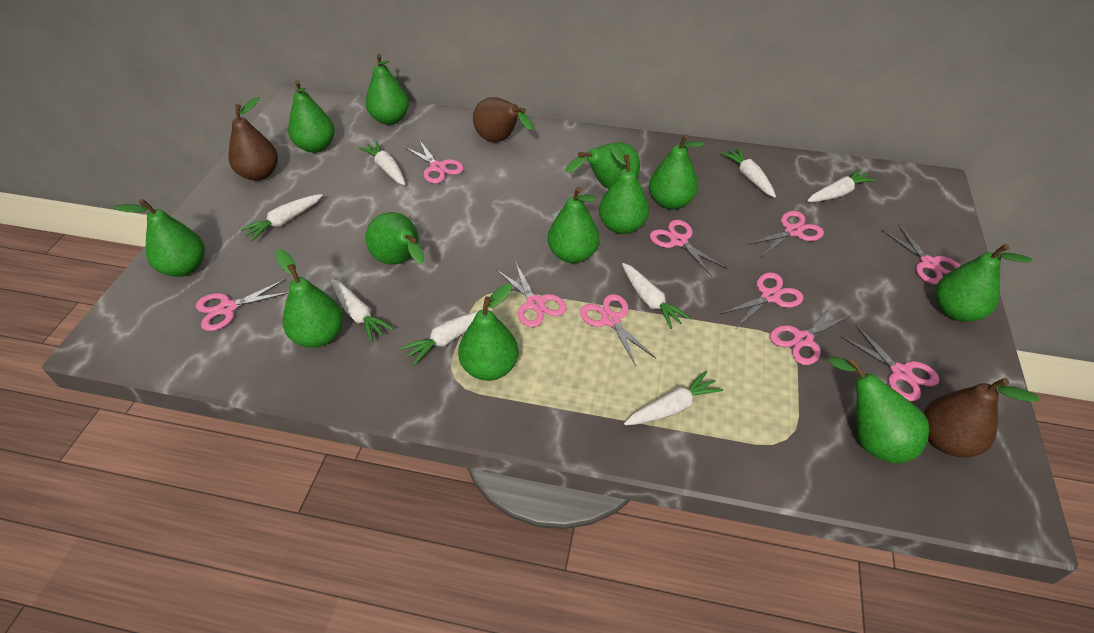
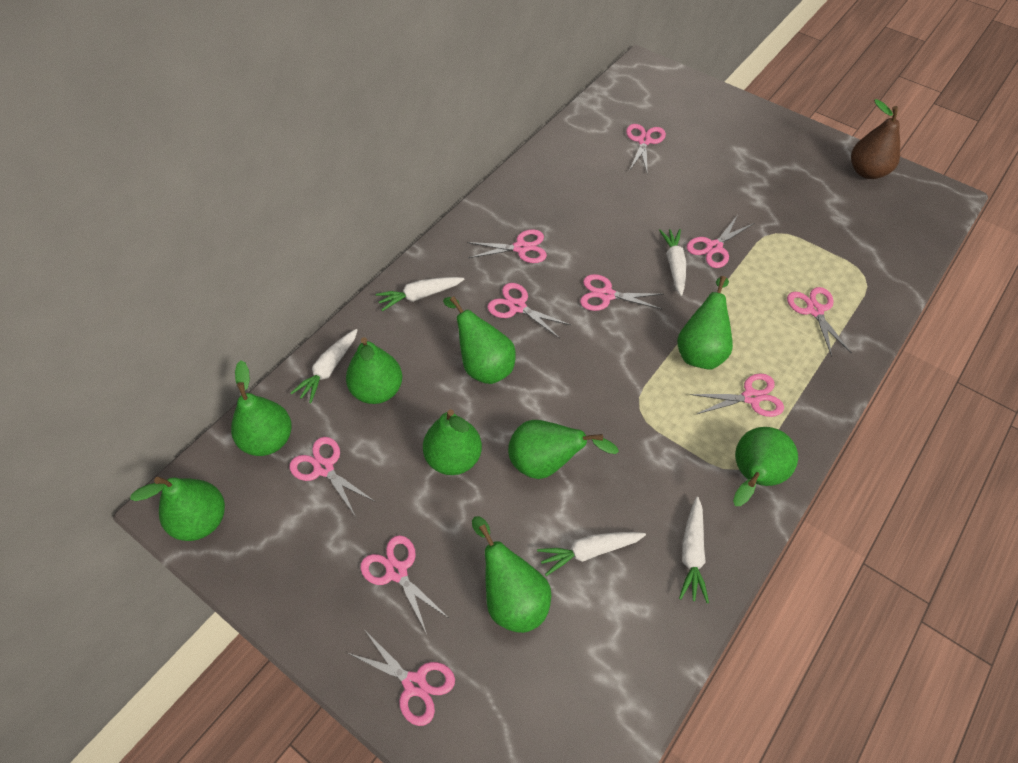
brown pear: 3 -> 1
green pear: 12 -> 9
white carrot: 8 -> 5

